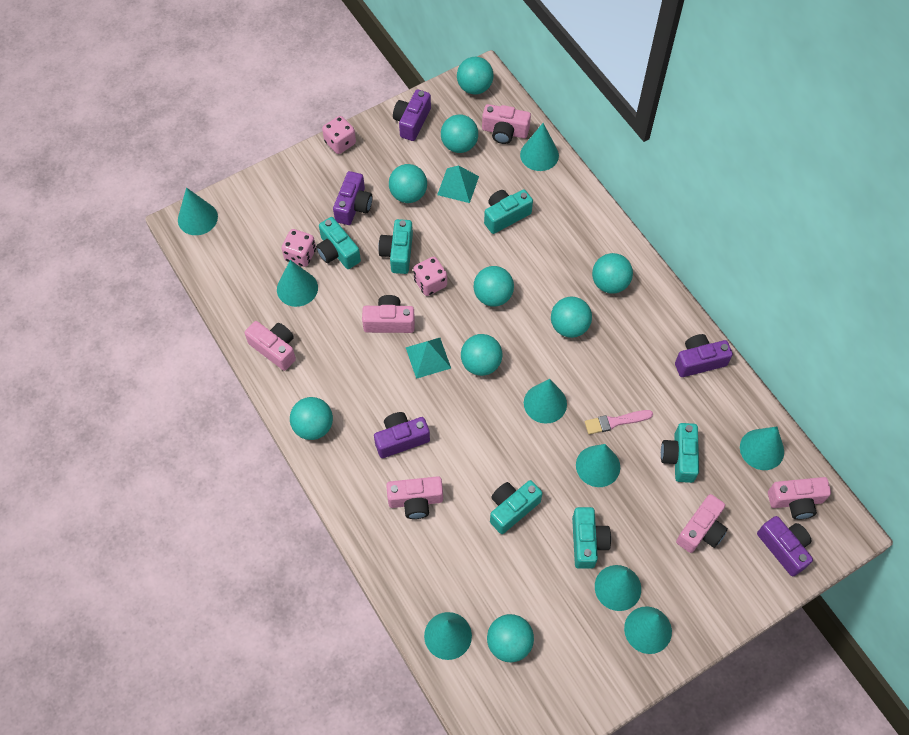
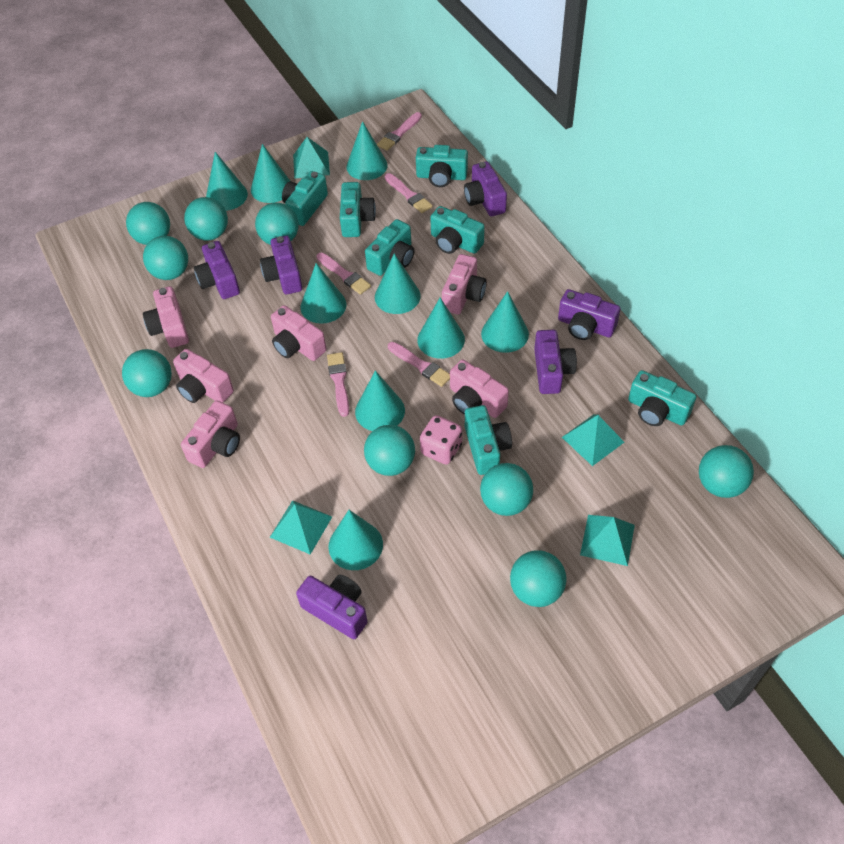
pink brush: 1 -> 5
pink dice: 3 -> 1
purple camera: 5 -> 6
turquoise camera: 6 -> 7
turquoise pyramid: 2 -> 4

